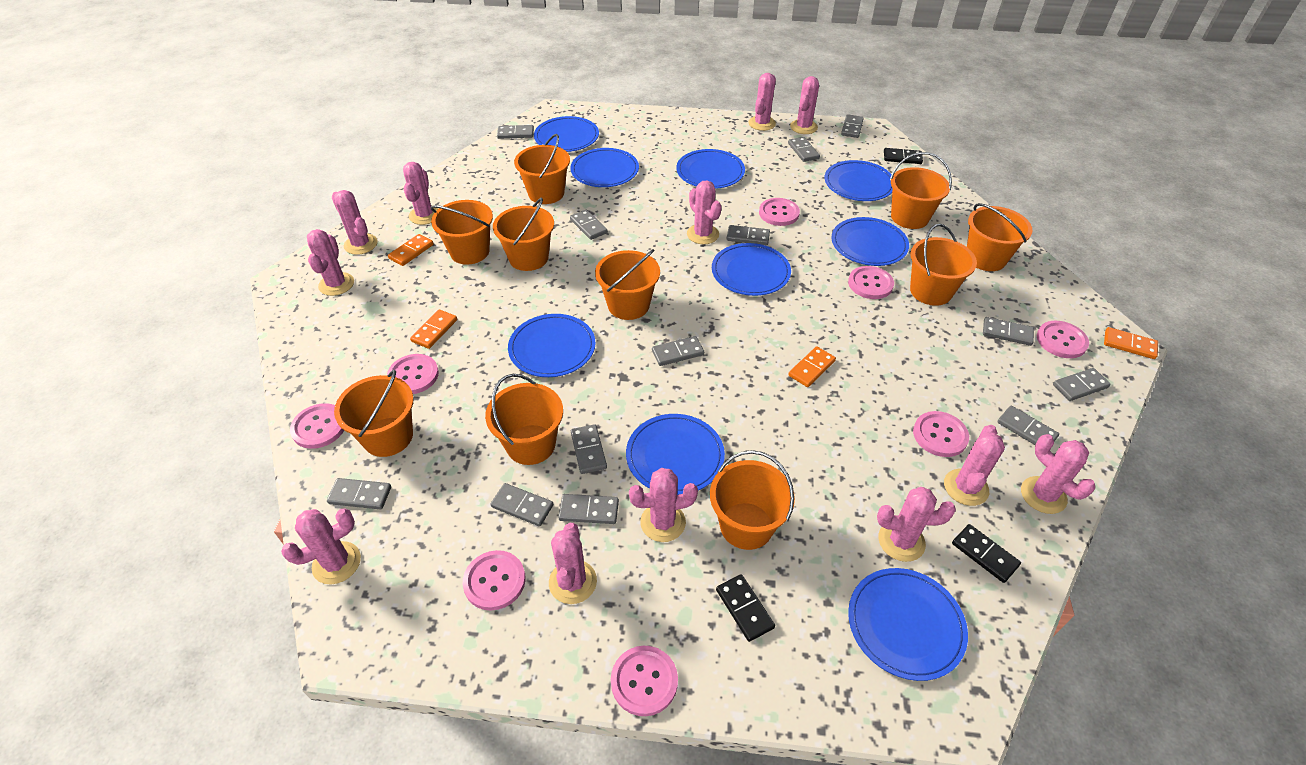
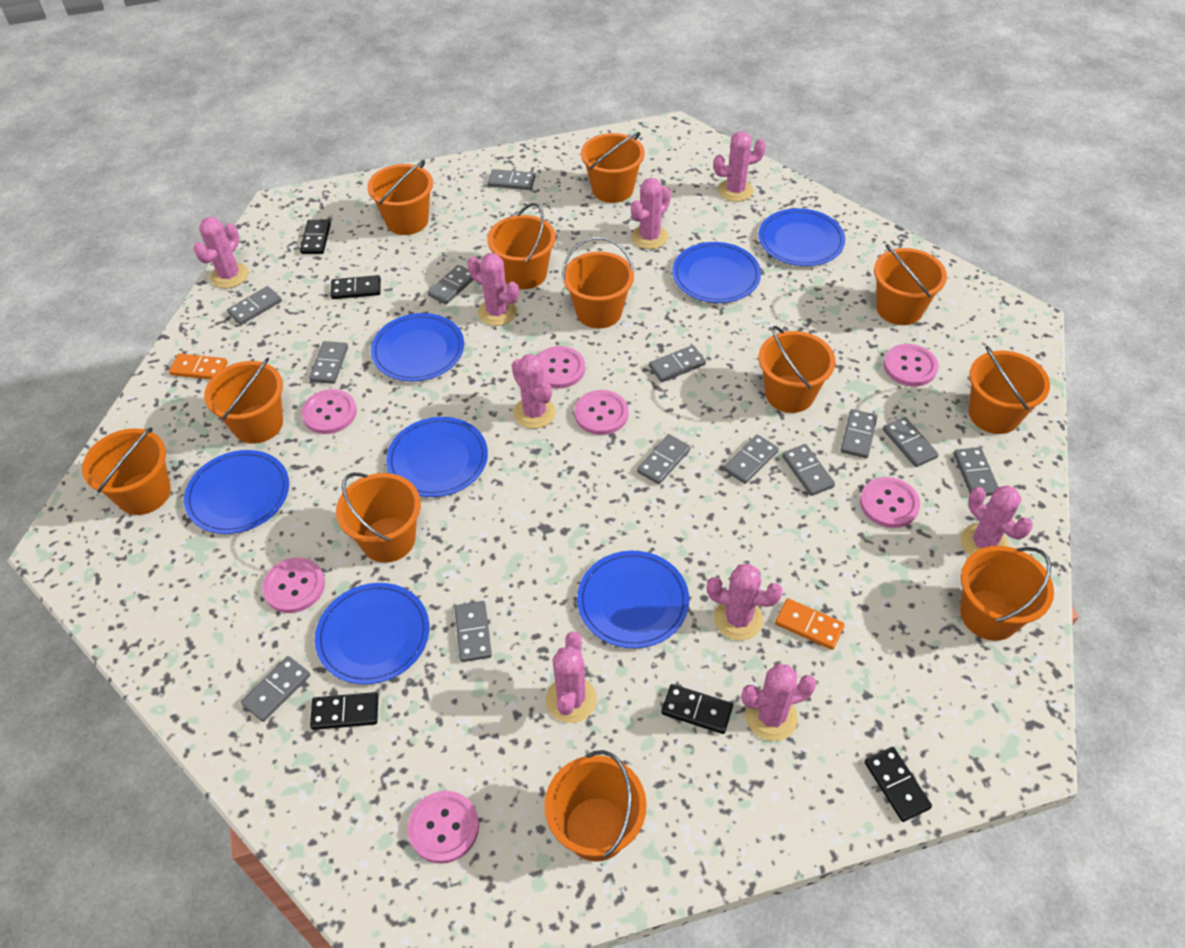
black domino: 3 -> 5
blue plate: 9 -> 7
orange bucket: 10 -> 12
orange domino: 4 -> 2
pink button: 8 -> 7
pink cactus: 12 -> 9

